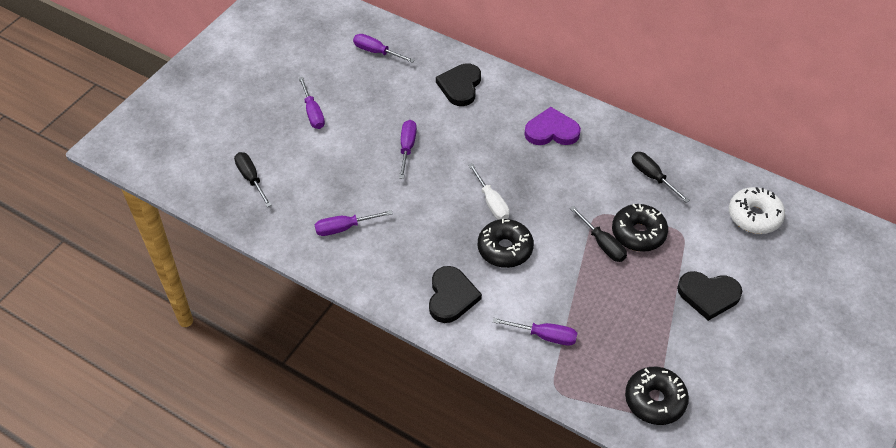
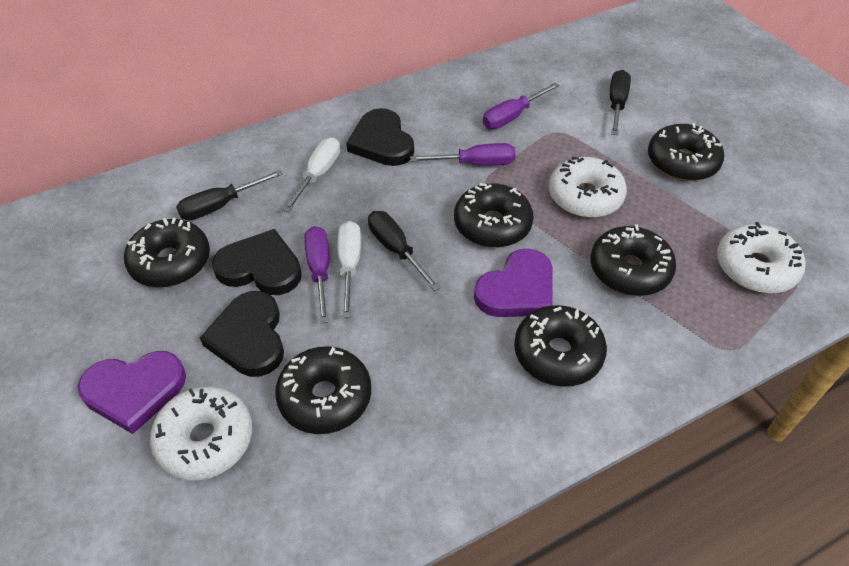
black donut: 3 -> 6
purple heart: 1 -> 2
purple screwdriver: 5 -> 3
white donut: 1 -> 3
white screwdriver: 1 -> 2

